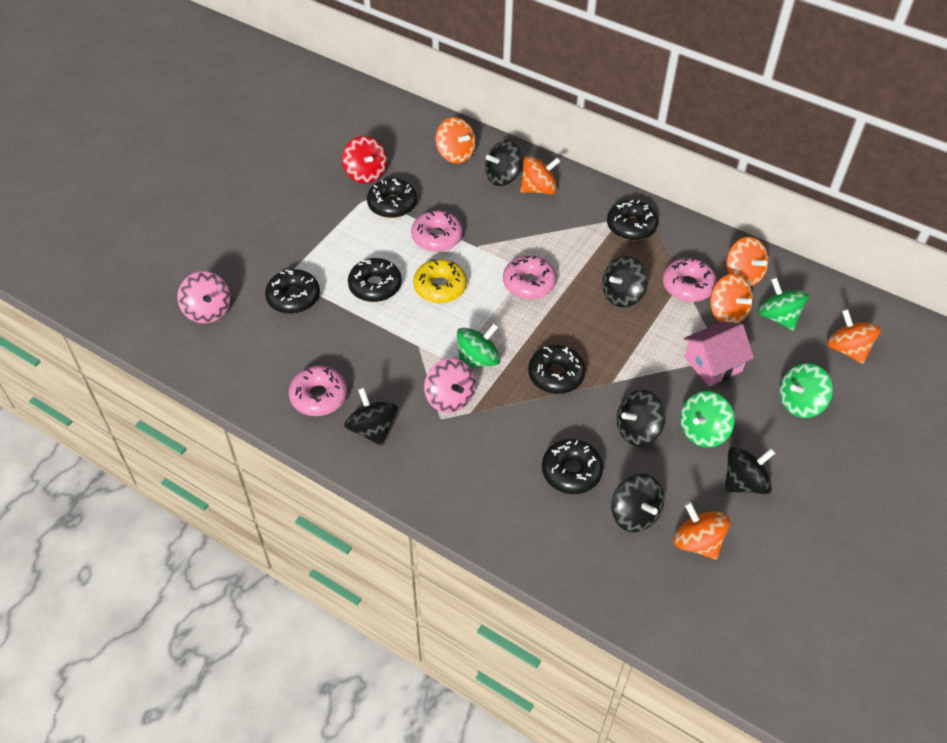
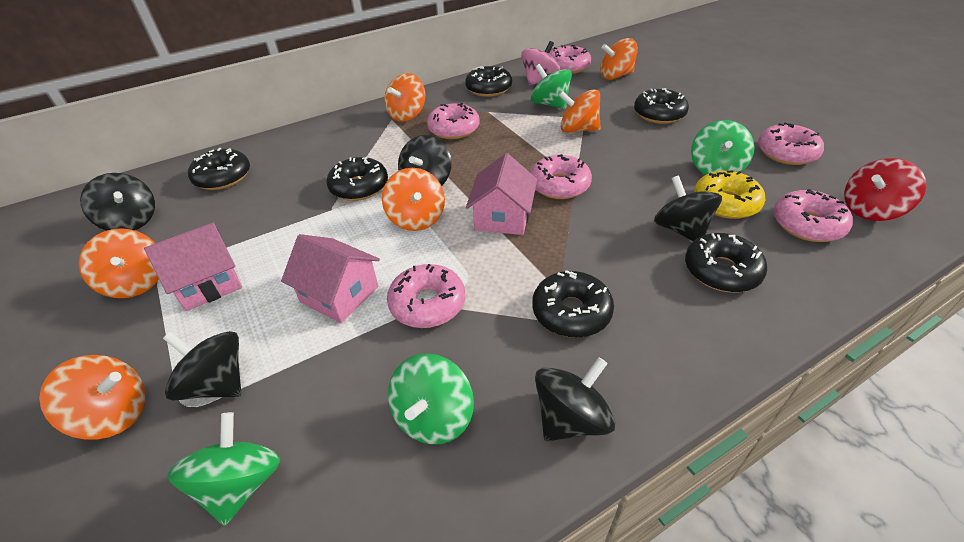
black spinning top: 6 -> 5
pink donut: 4 -> 6
pink house: 1 -> 3
pink spinning top: 2 -> 1

